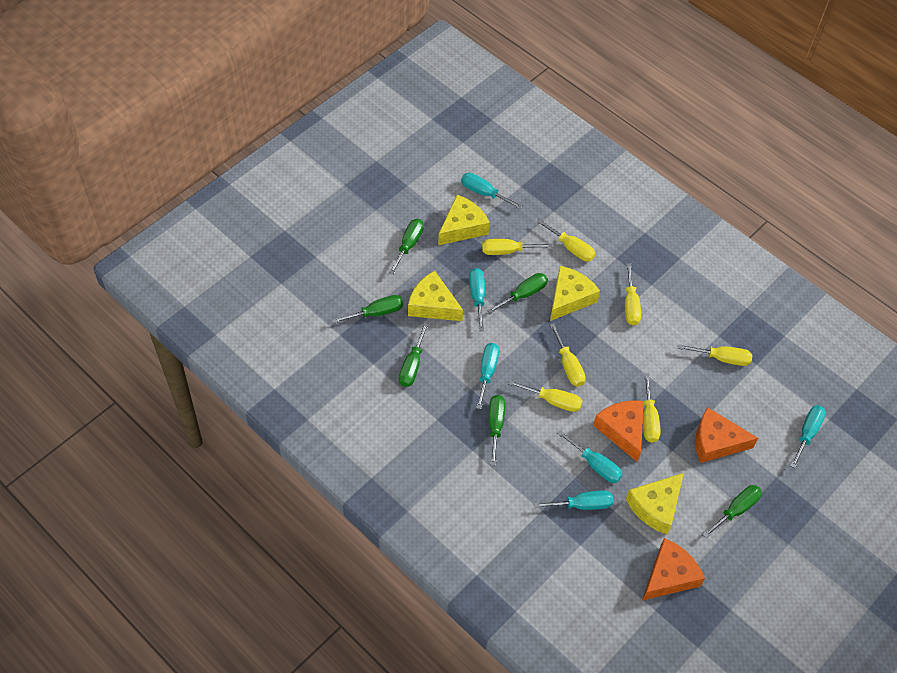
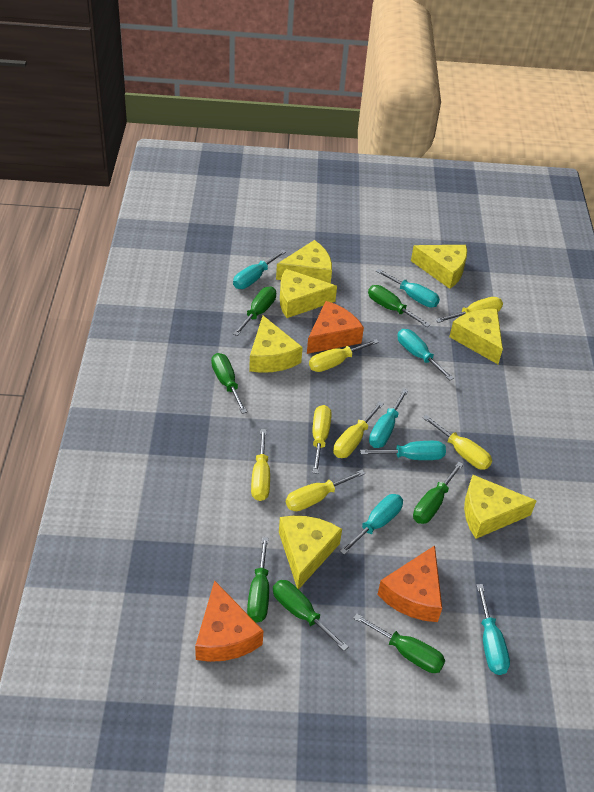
green screwdriver: 6 -> 7
turquoise screwdriver: 6 -> 7
yellow cheese: 4 -> 7

